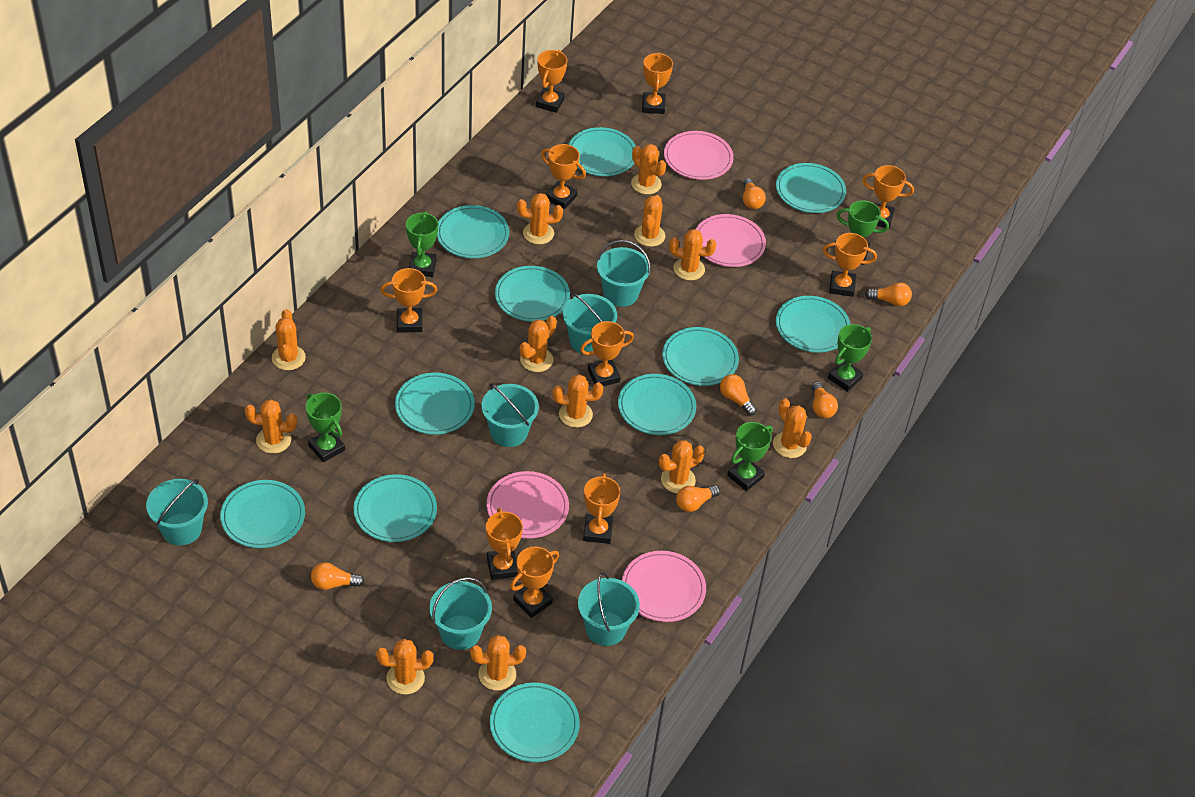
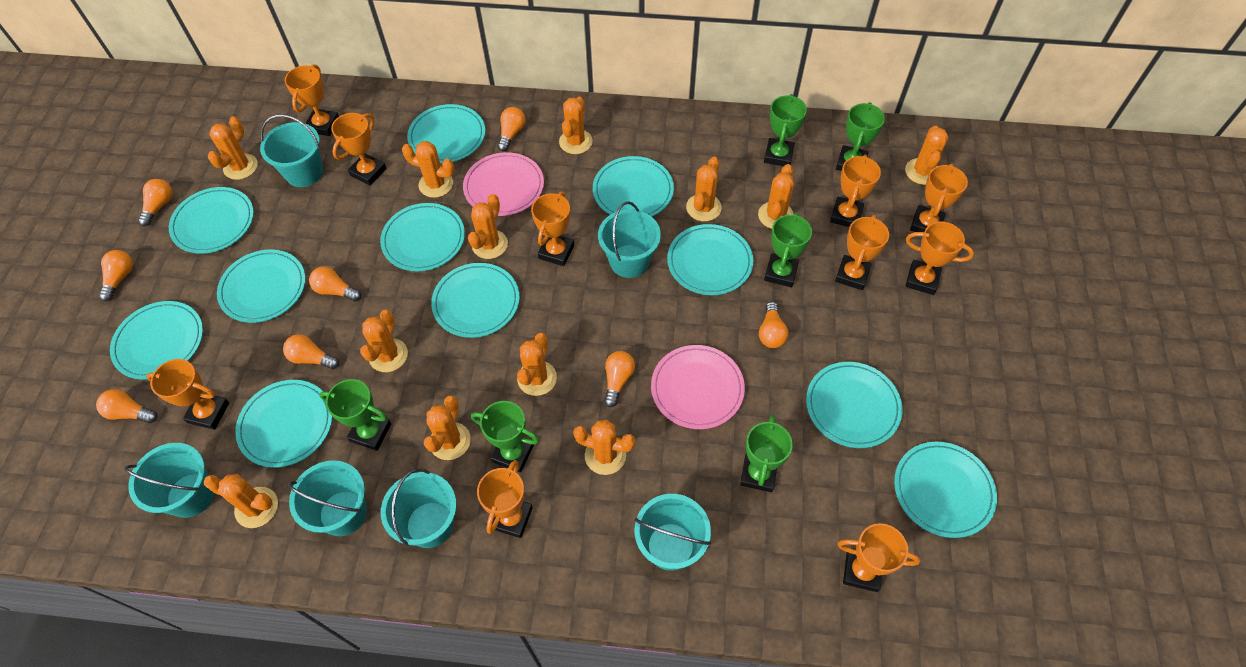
green trophy: 5 -> 6
orange light bulb: 6 -> 8
pink plate: 4 -> 2

